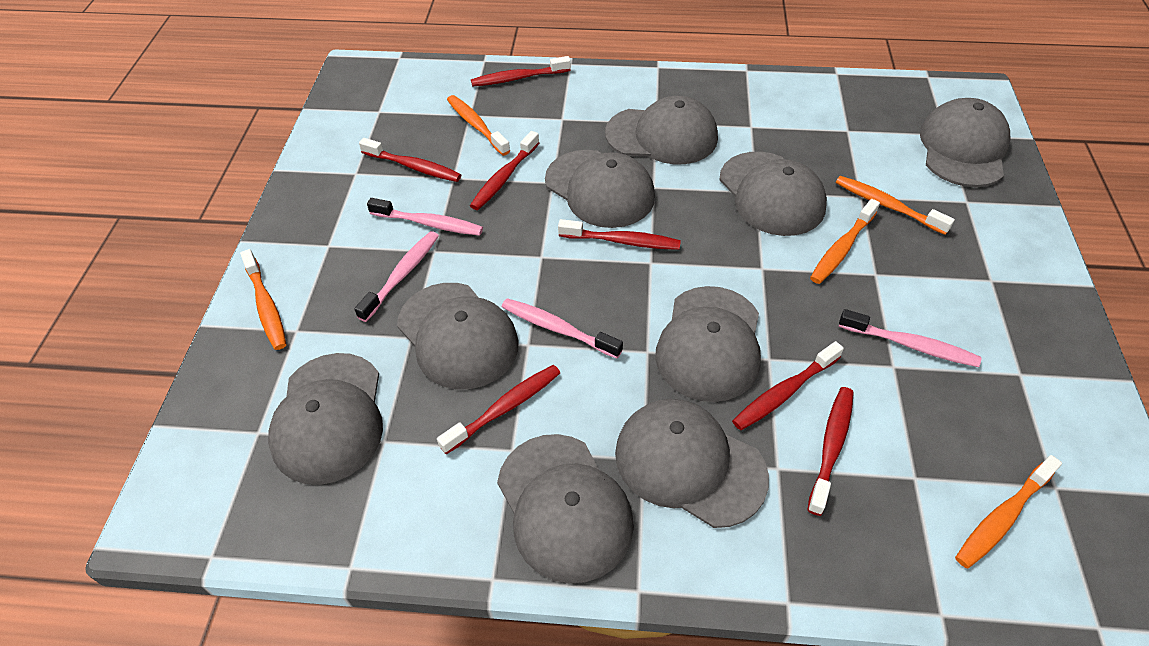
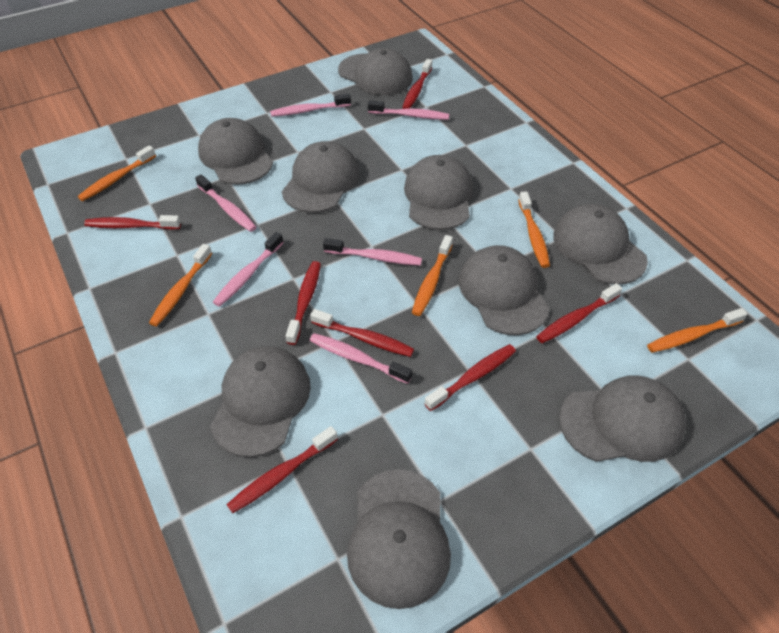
pink toothbrush: 4 -> 6

